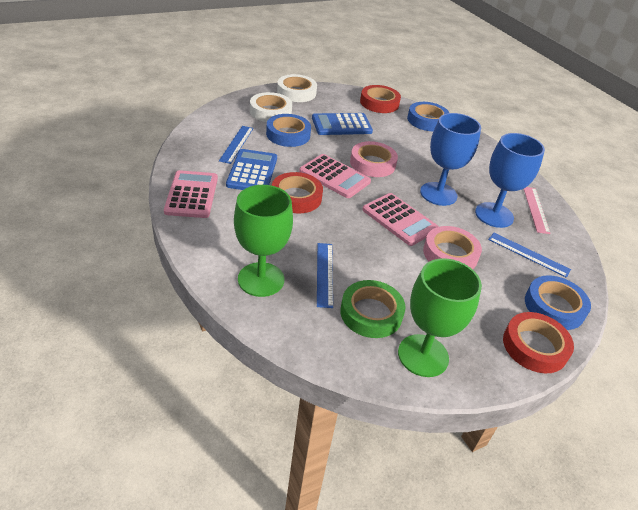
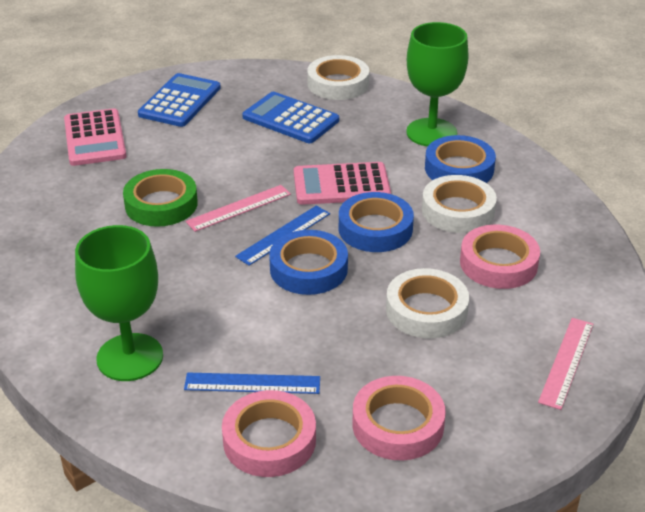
blue goblet: 2 -> 0
blue ruler: 3 -> 2
pink calculator: 3 -> 2
pink ruler: 1 -> 2
pink tape: 2 -> 3
red tape: 3 -> 0
white tape: 2 -> 3

